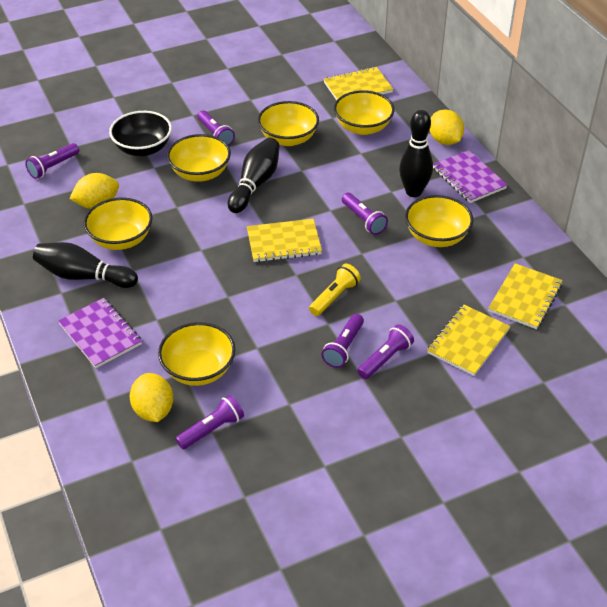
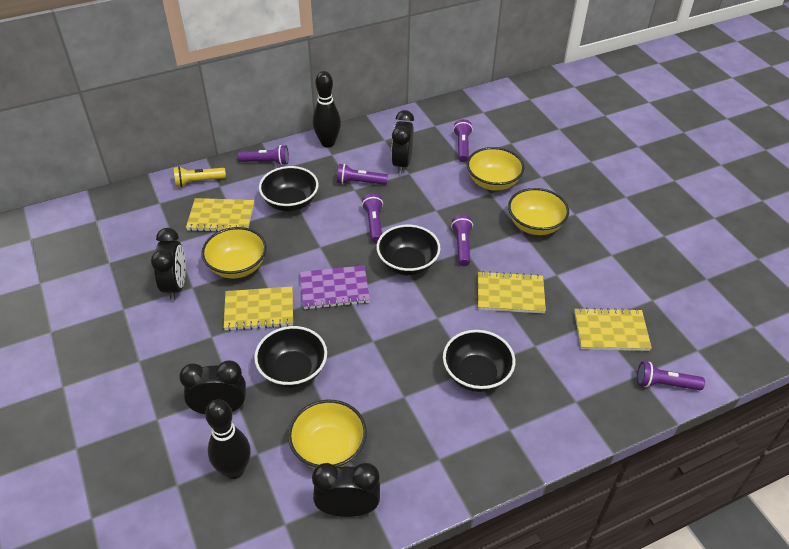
black bowl: 1 -> 4
black bowling pin: 3 -> 2
black clock: 0 -> 4
purple notebook: 2 -> 1
yellow bowl: 6 -> 4
yellow lemon: 3 -> 0

